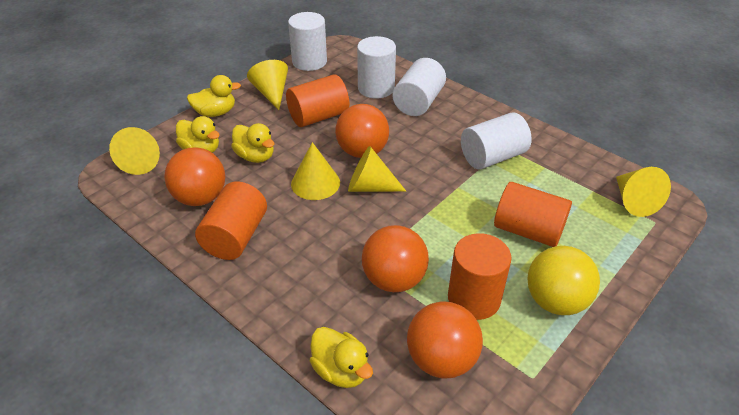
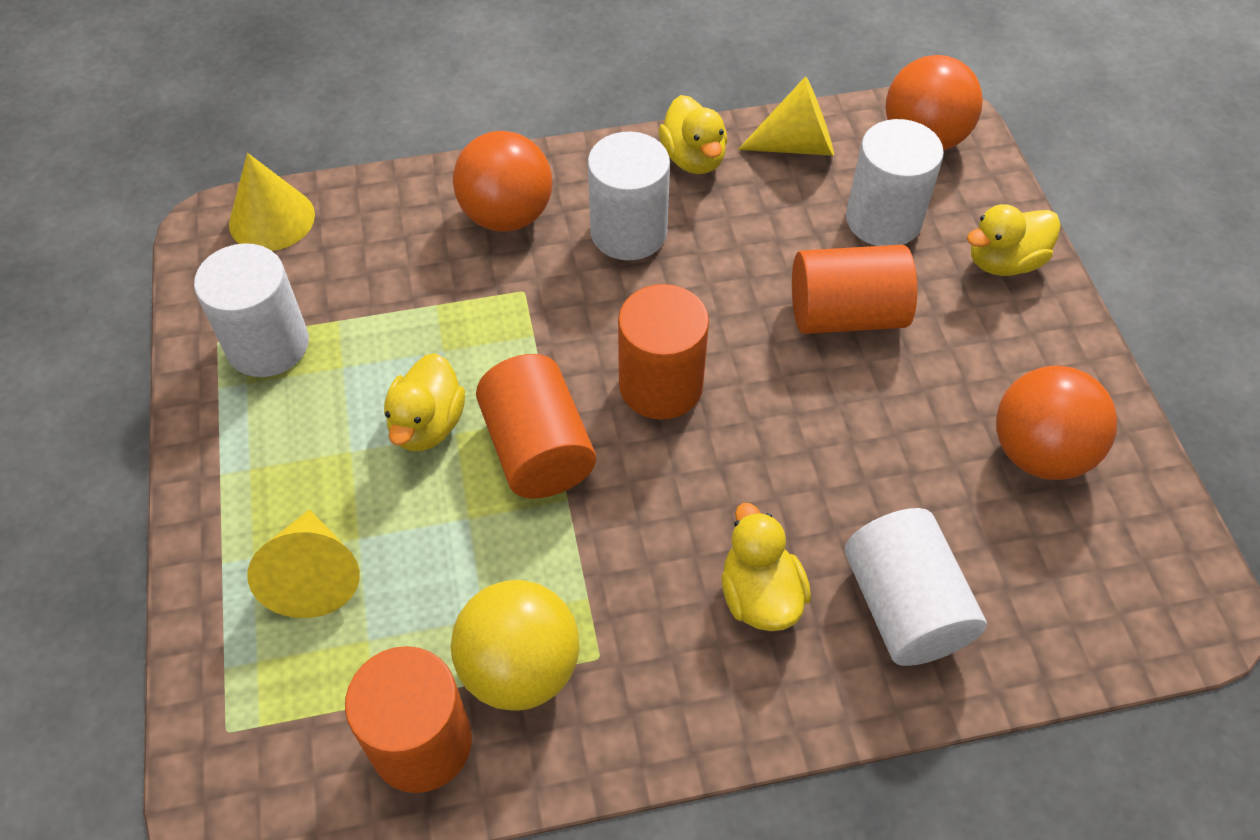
orange ball: 4 -> 3
yellow cone: 5 -> 3

